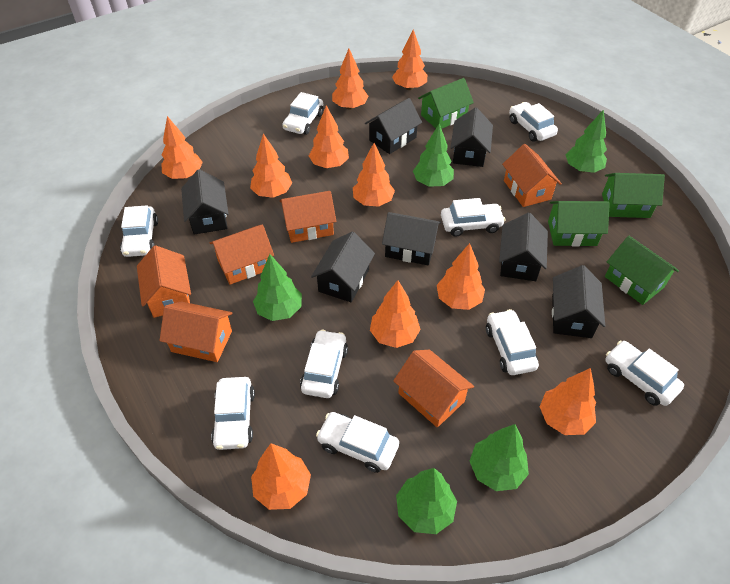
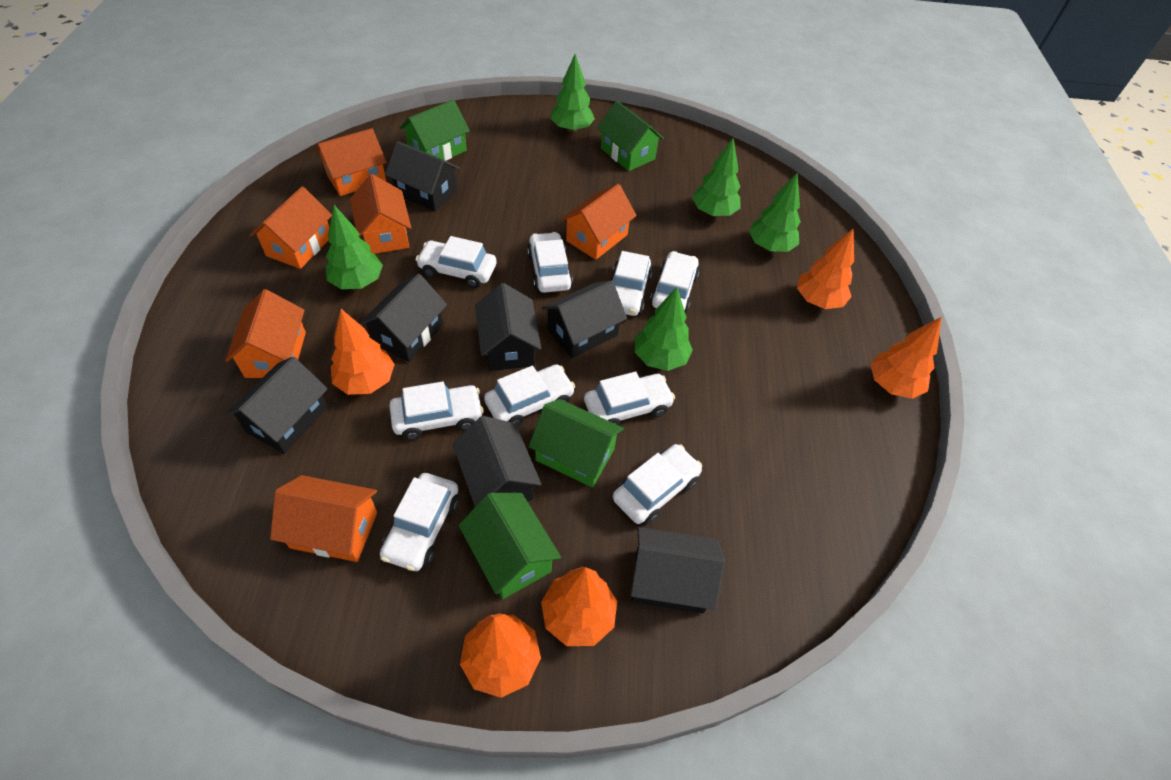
orange tree: 10 -> 5

